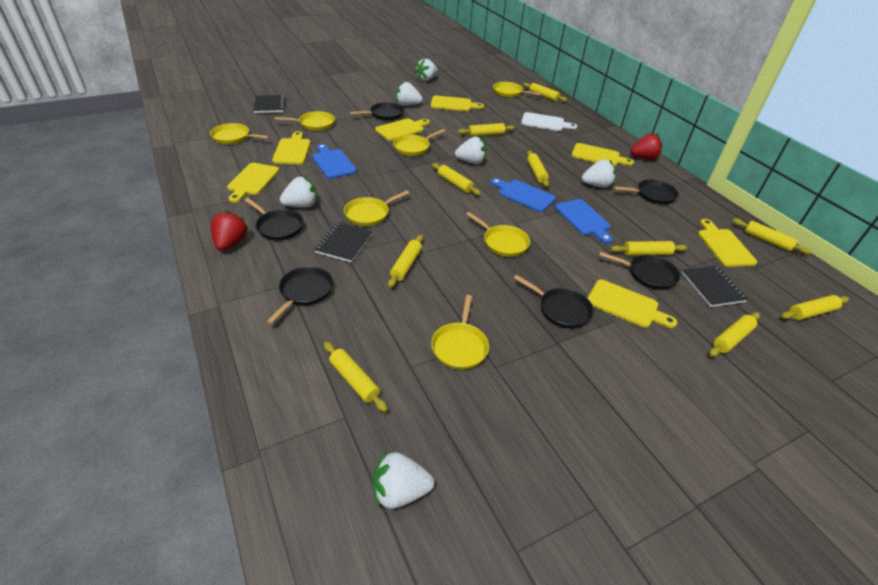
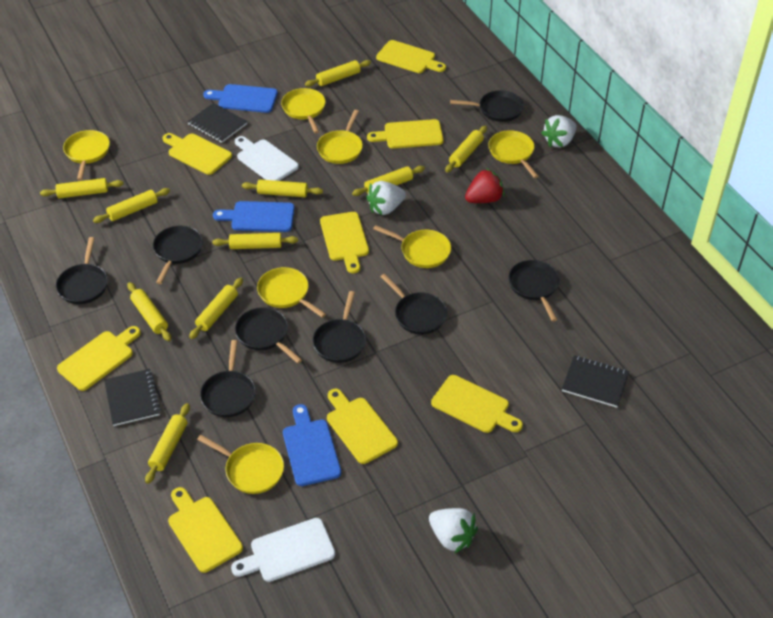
black pan: 6 -> 8
red strawberry: 2 -> 1
white cutting board: 1 -> 2
white strawberry: 6 -> 3
yellow cutting board: 7 -> 8

